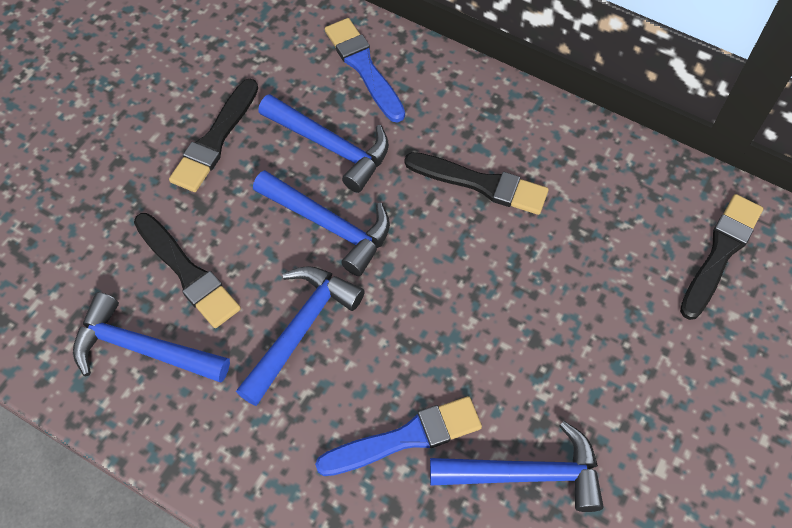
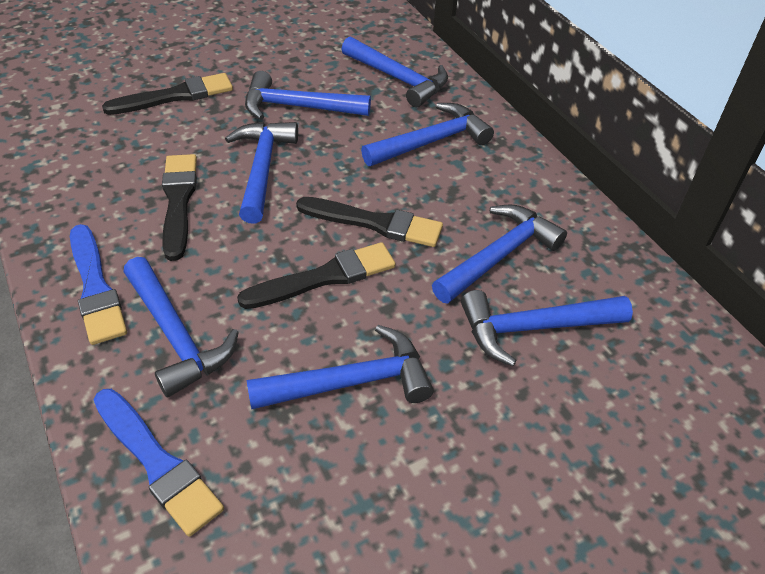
blue hammer: 5 -> 8

